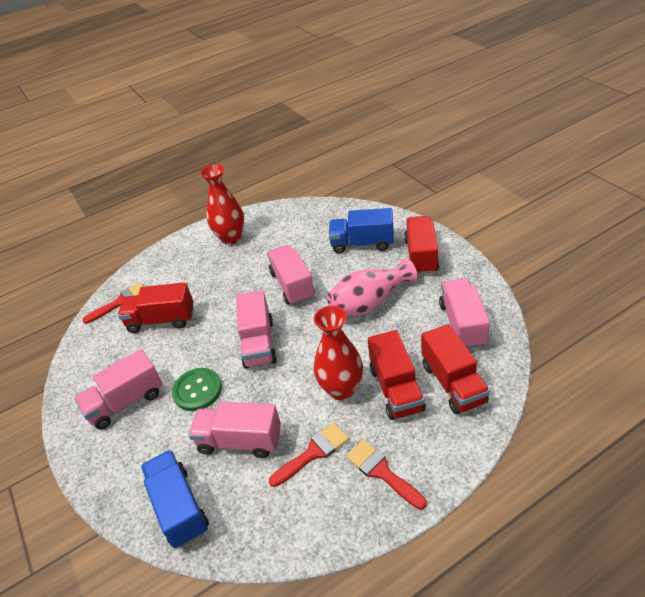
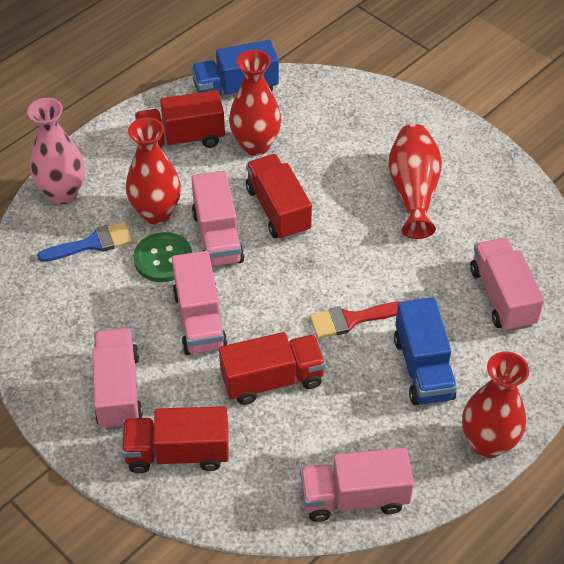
blue brush: 0 -> 1
red brush: 3 -> 1
red vase: 2 -> 4

